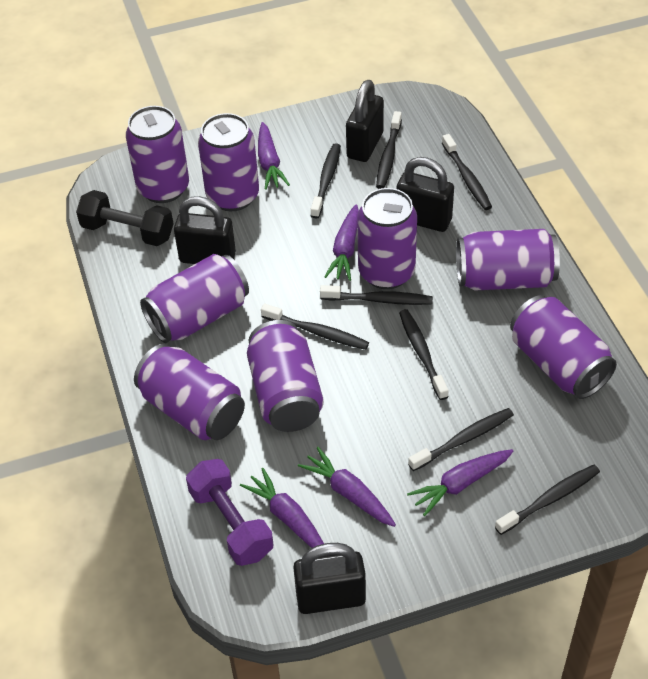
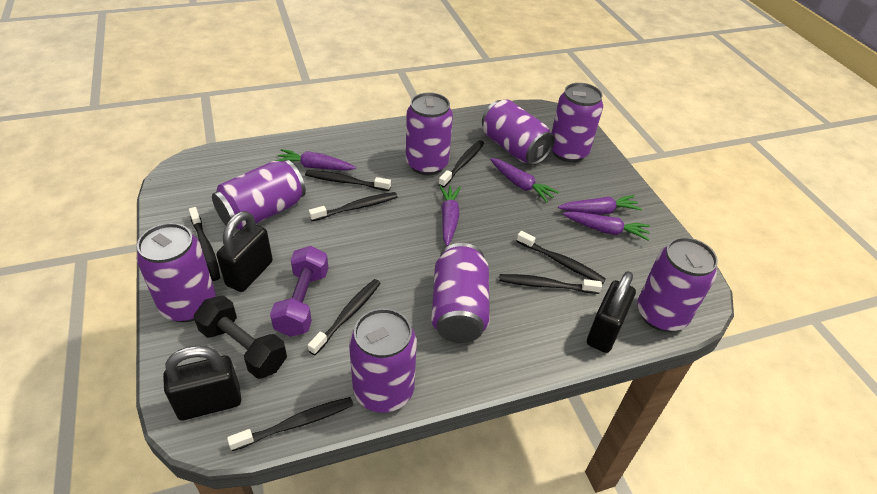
black padlock: 4 -> 3

